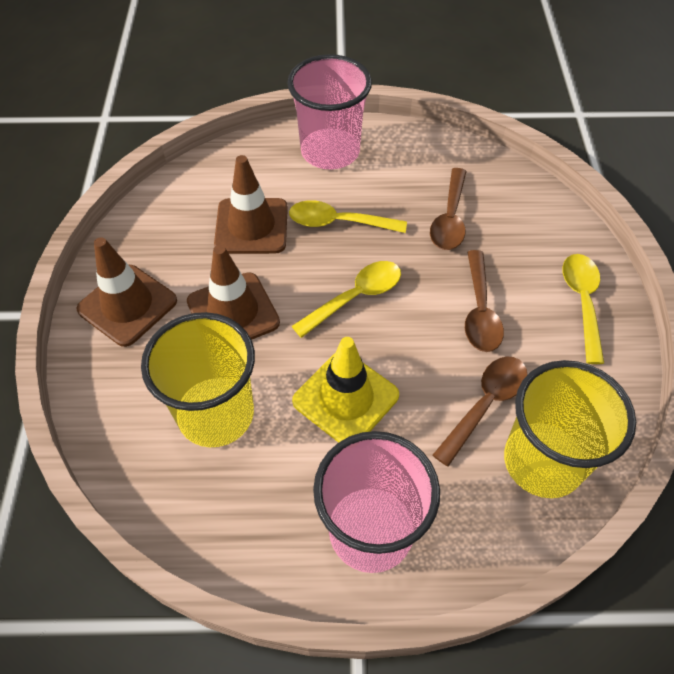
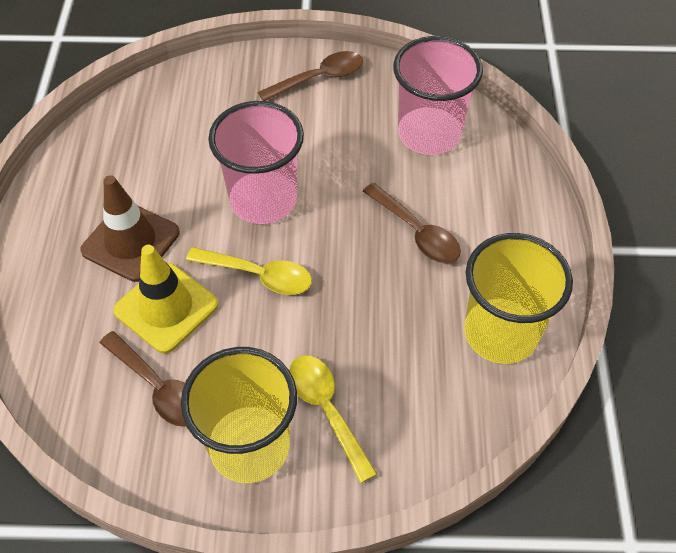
brown traffic cone: 3 -> 1
yellow spoon: 3 -> 2

